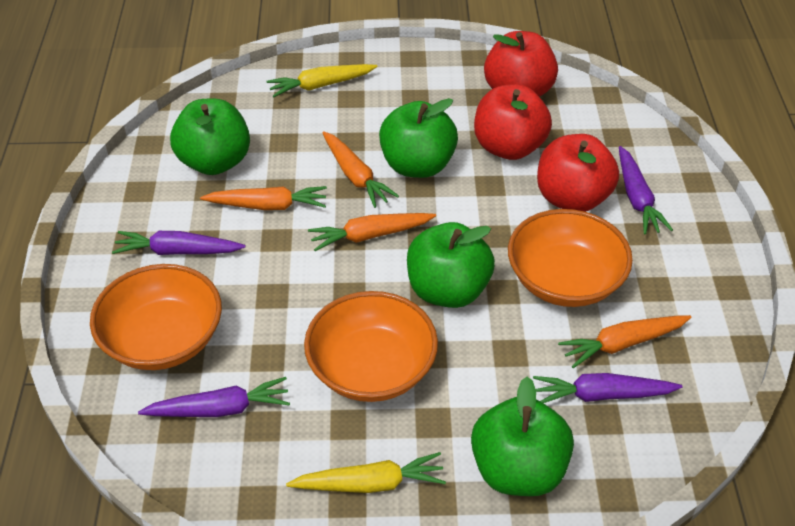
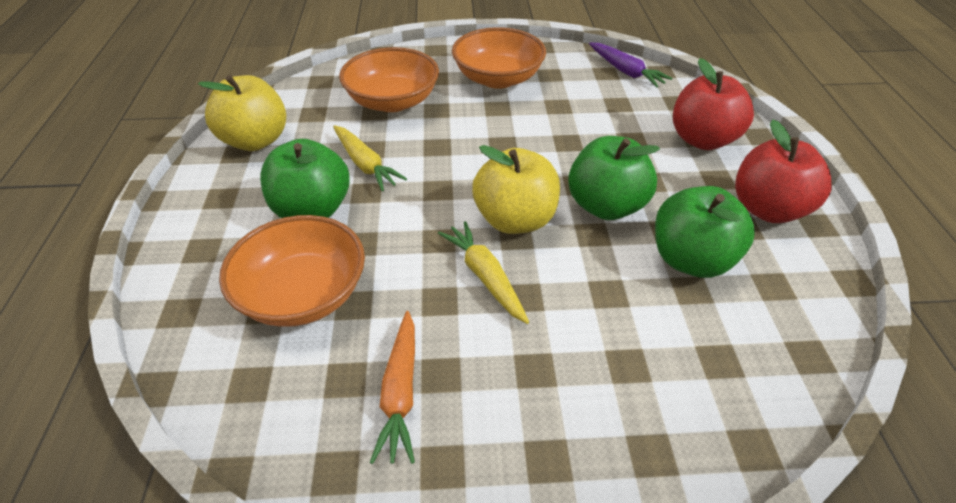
green apple: 4 -> 3
orange carrot: 4 -> 1
purple carrot: 4 -> 1
red apple: 3 -> 2
yellow apple: 0 -> 2

